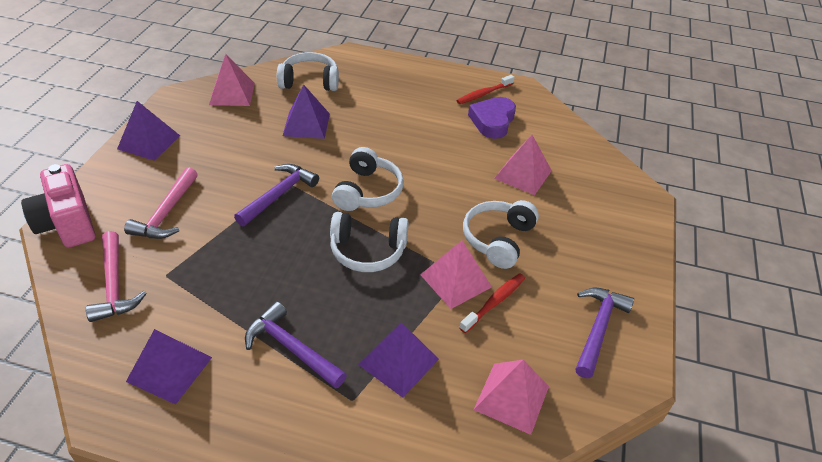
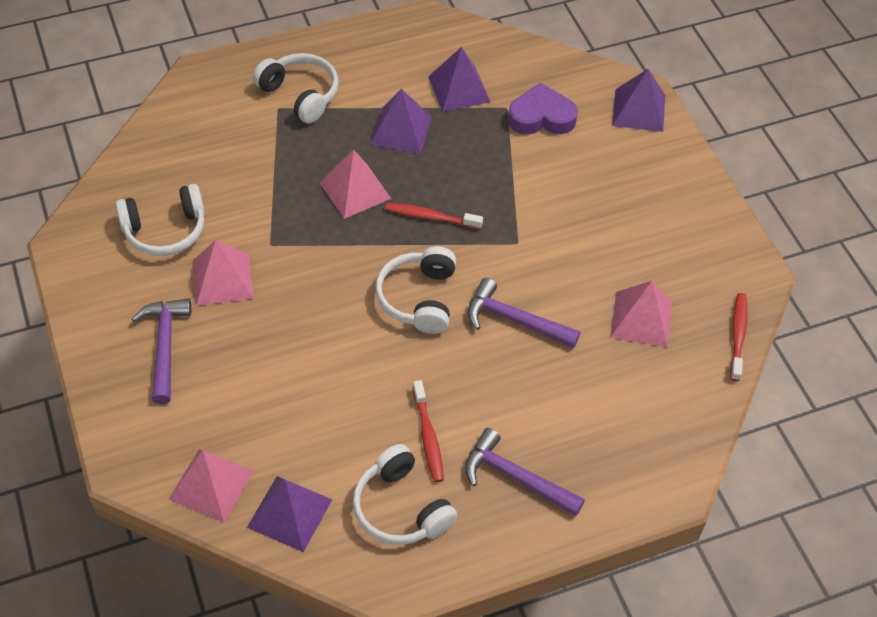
pink camera: 1 -> 0
pink hammer: 2 -> 0
red toothbrush: 2 -> 3

